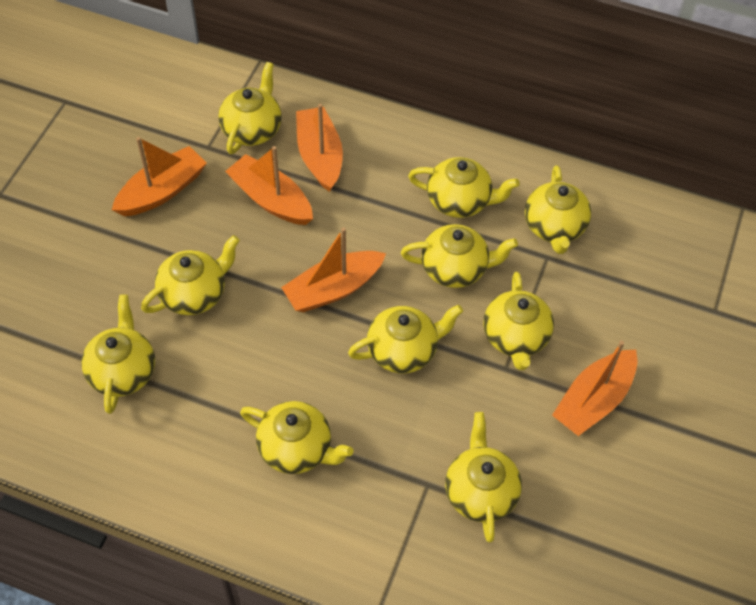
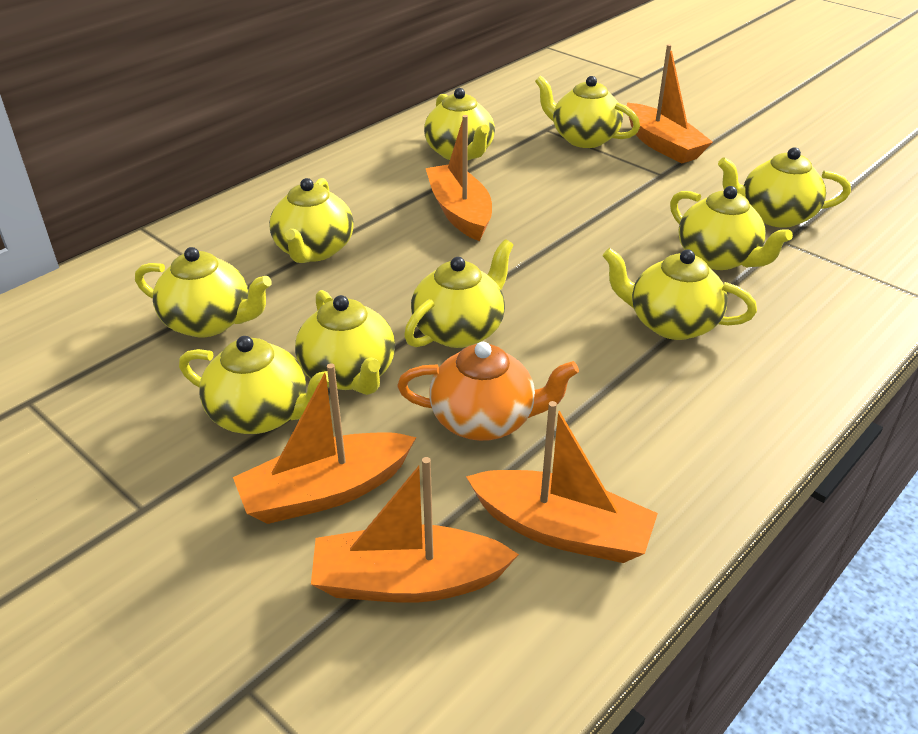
orange teapot: 0 -> 1

